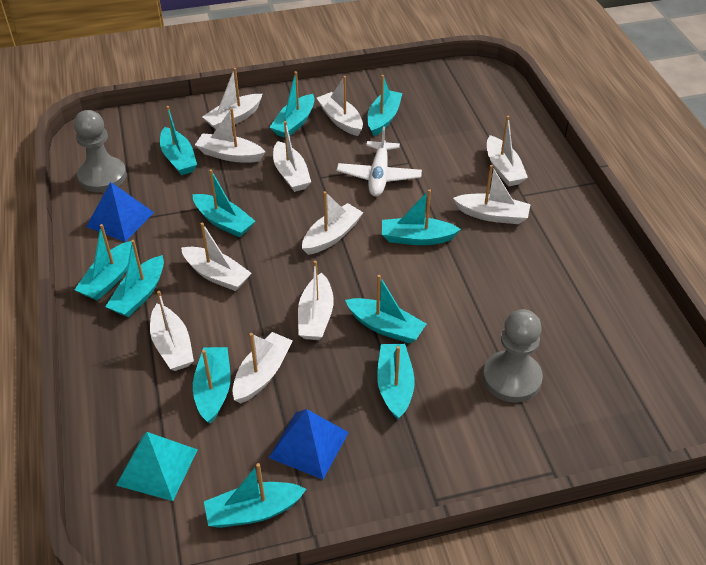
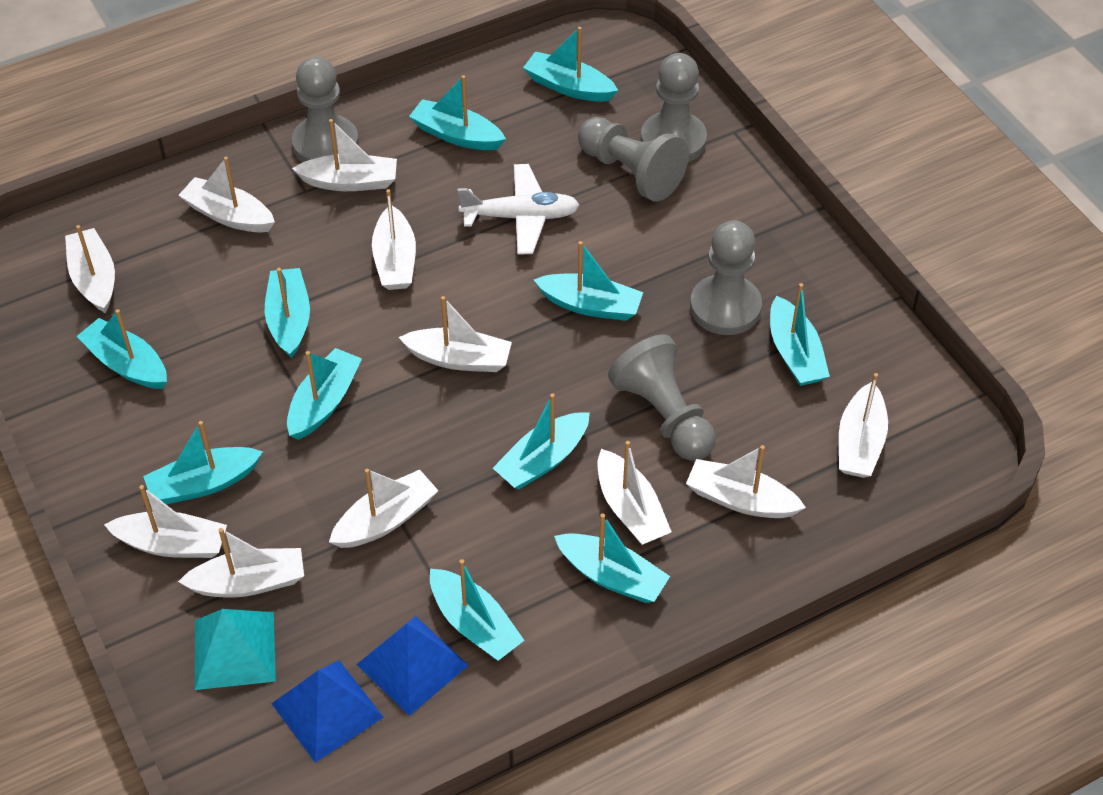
grey pawn: 2 -> 5

